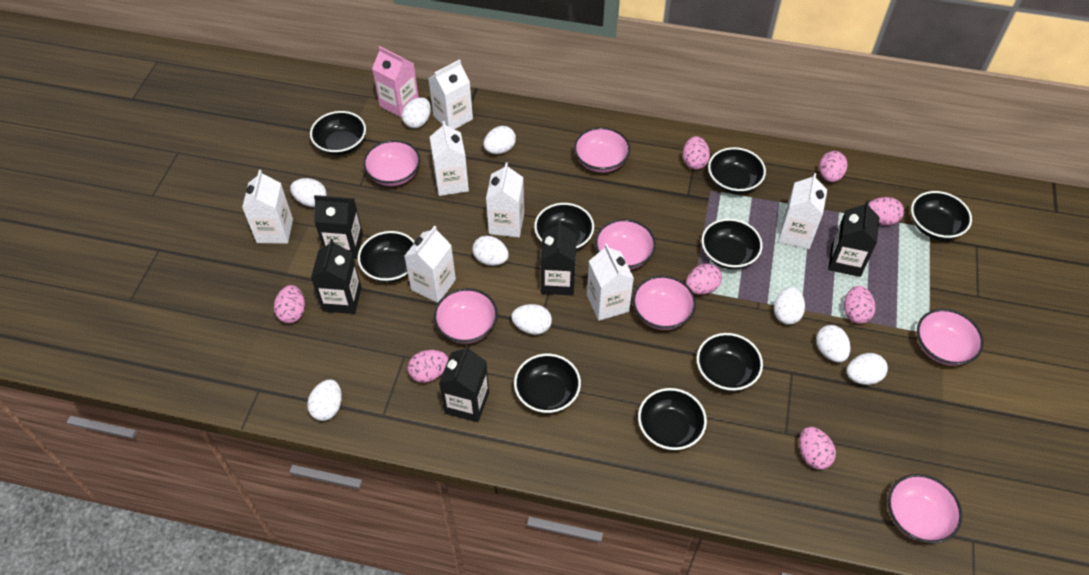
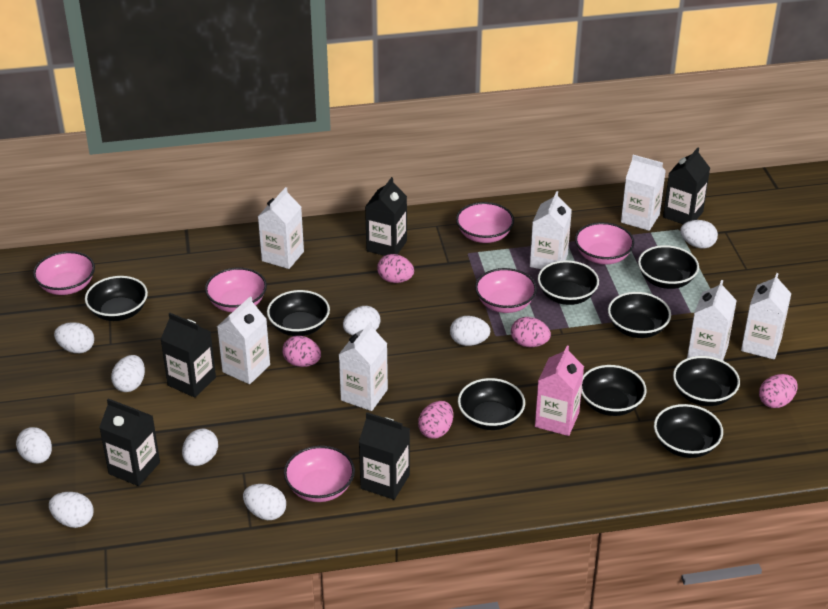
pink bowl: 7 -> 6
pink egg: 8 -> 5

